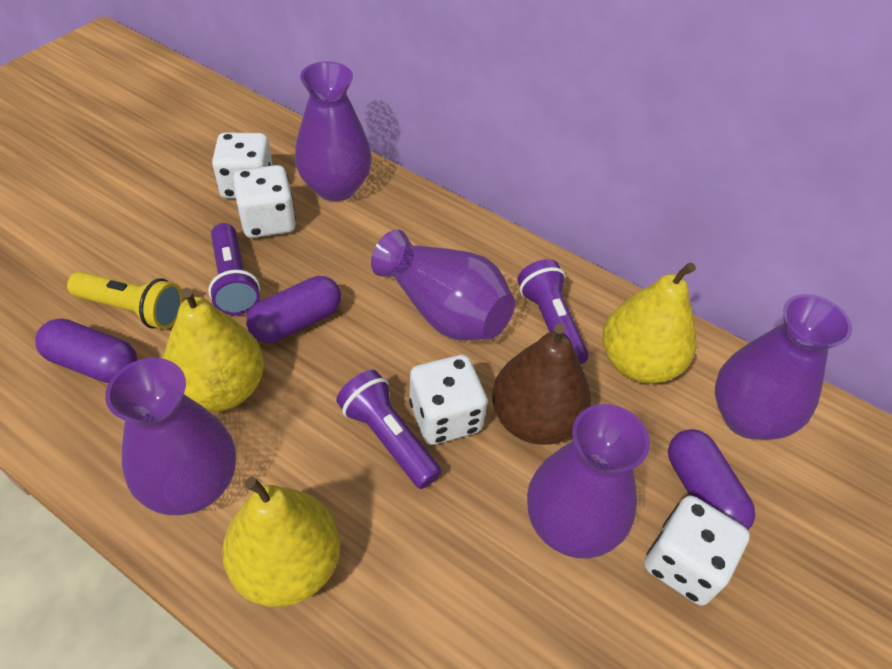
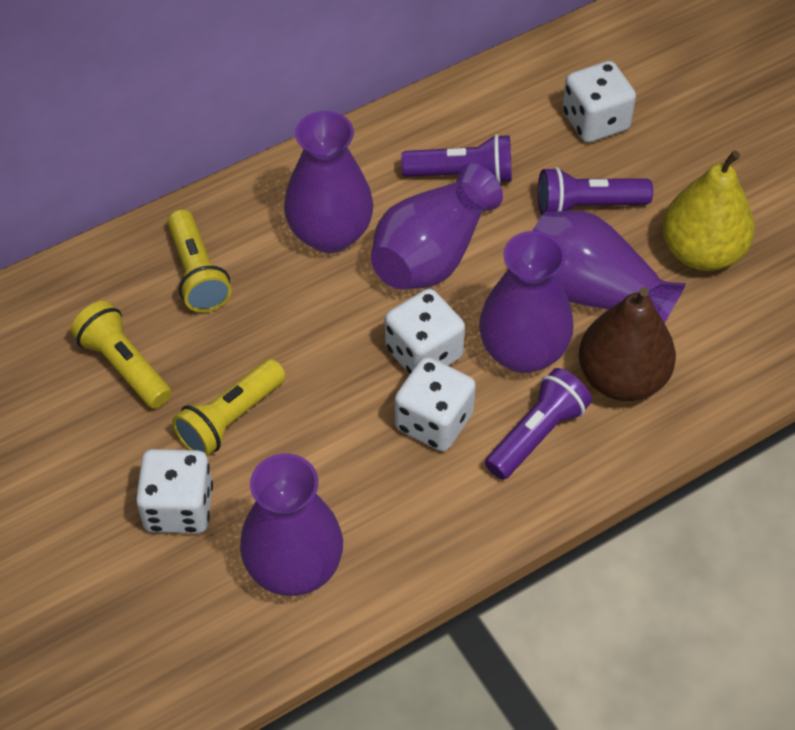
purple capsule: 3 -> 0
yellow flashlight: 1 -> 3
yellow pear: 3 -> 1

